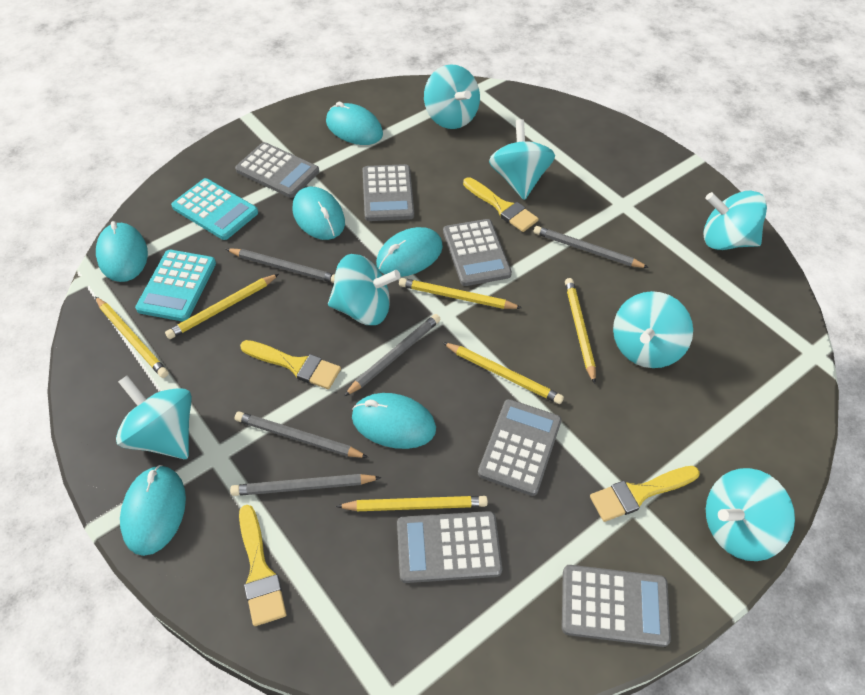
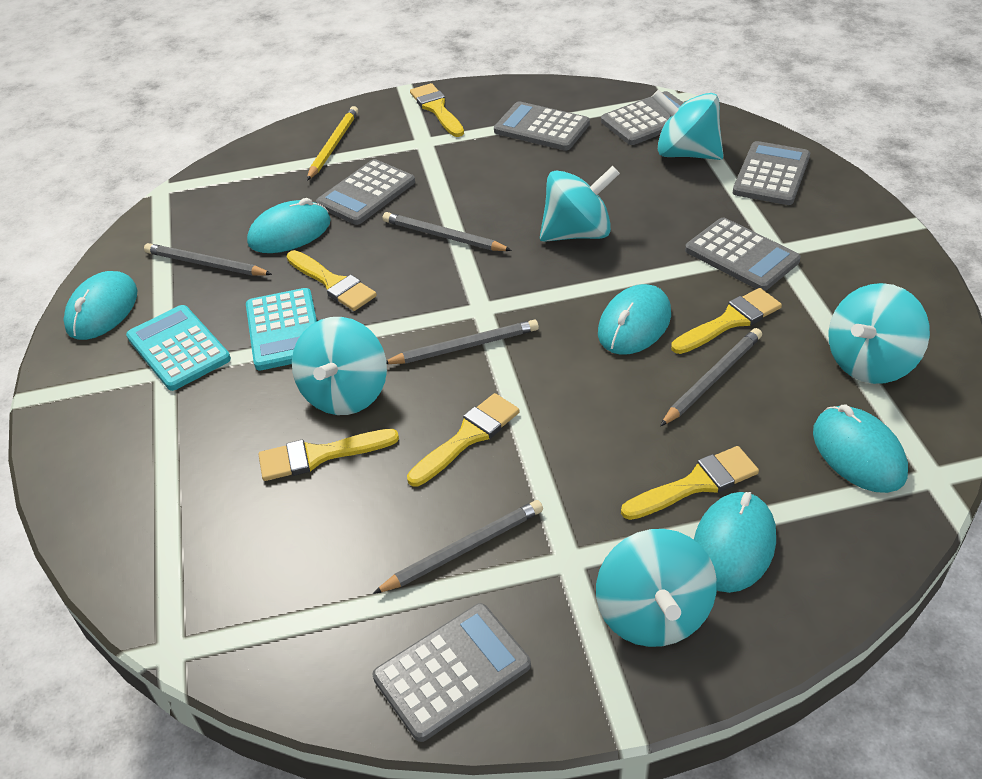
turquoise mouse: 6 -> 5
turquoise spinning top: 7 -> 5
yellow brush: 4 -> 6
yellow pencil: 6 -> 1

